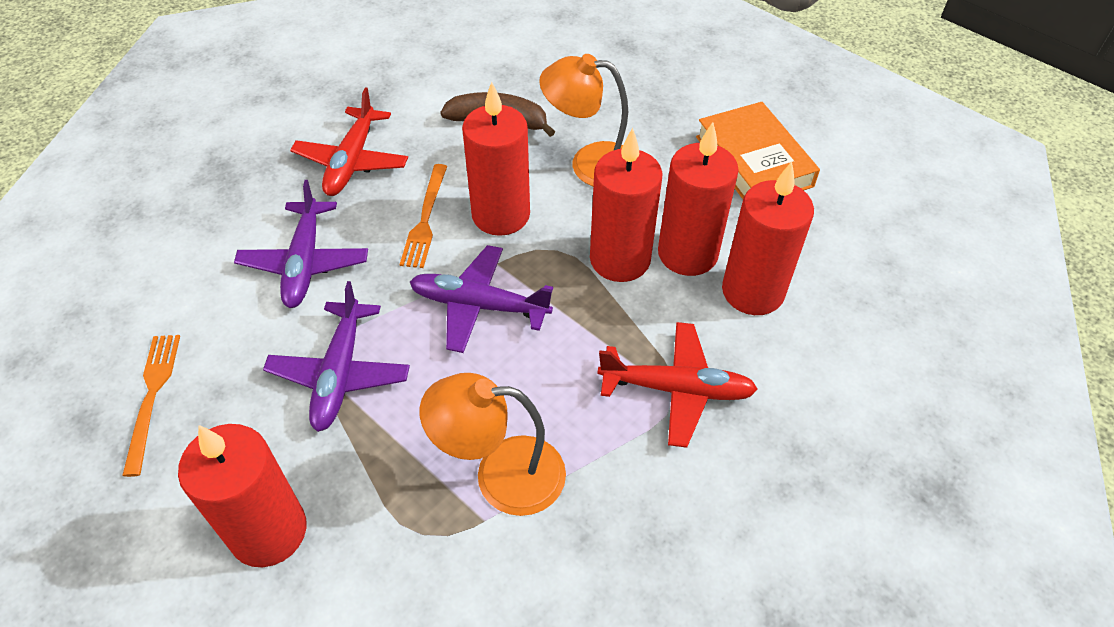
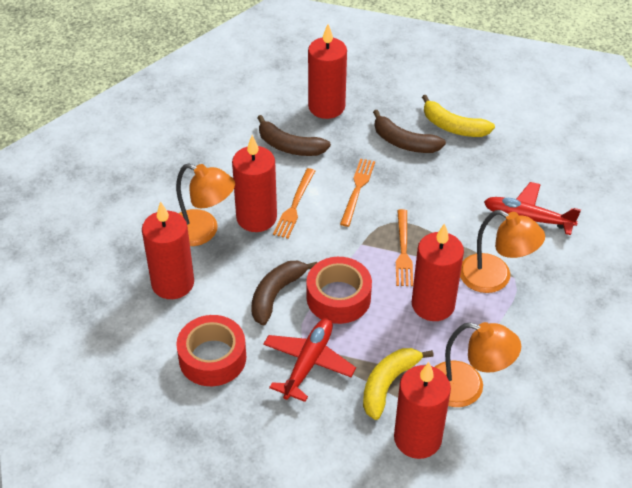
brown banana: 1 -> 3
orange book: 1 -> 0
orange fork: 2 -> 3
orange lamp: 2 -> 3
purple plane: 3 -> 0
red tape: 0 -> 2
yellow banana: 0 -> 2

